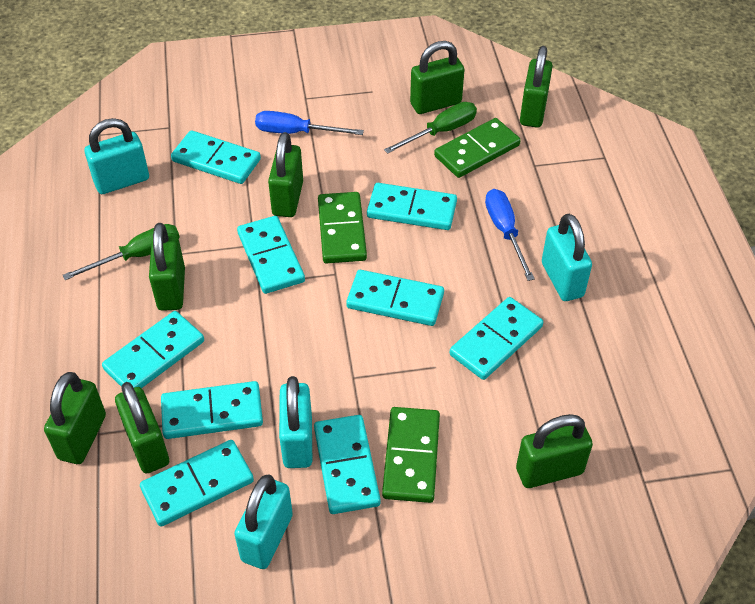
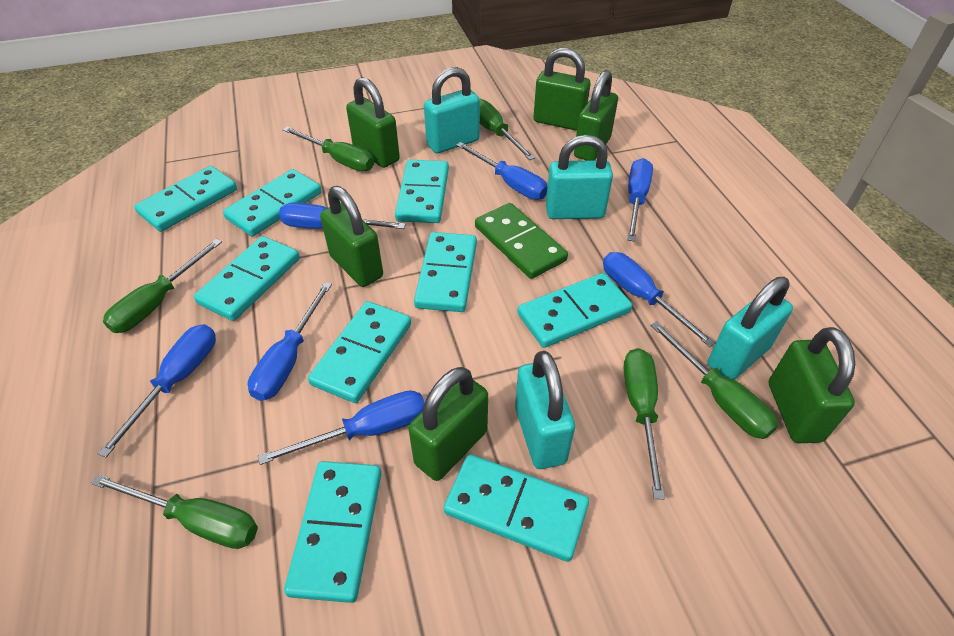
blue screwdriver: 2 -> 7
green domino: 3 -> 1
green padlock: 7 -> 6
green screwdriver: 2 -> 6

